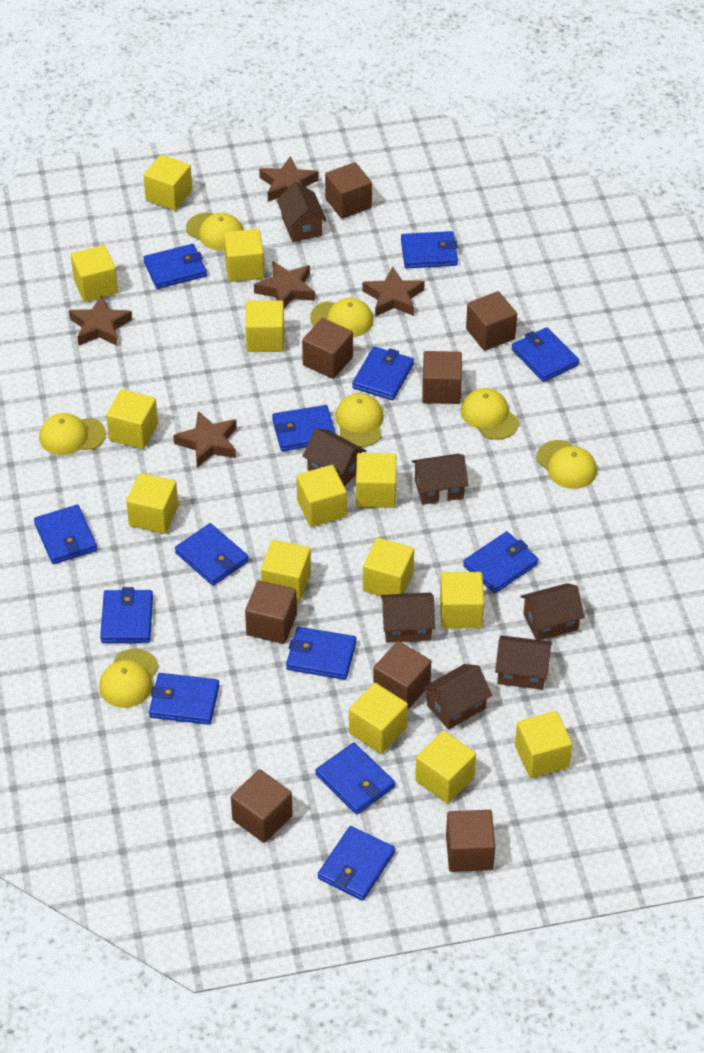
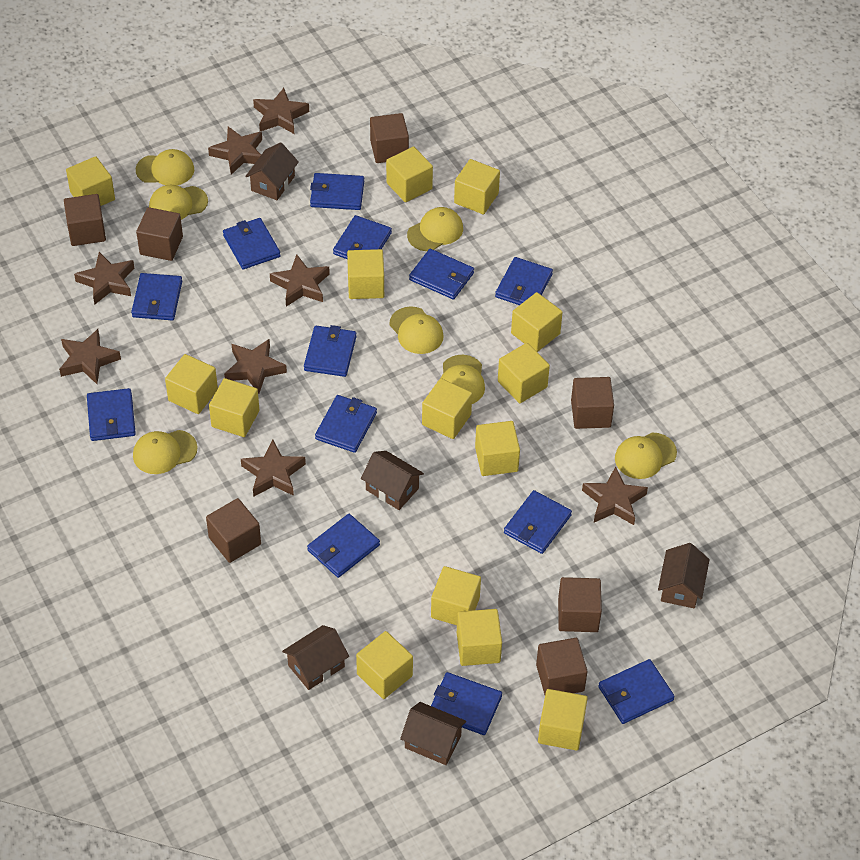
brown cube: 8 -> 7
brown house: 7 -> 5
brown star: 5 -> 8

